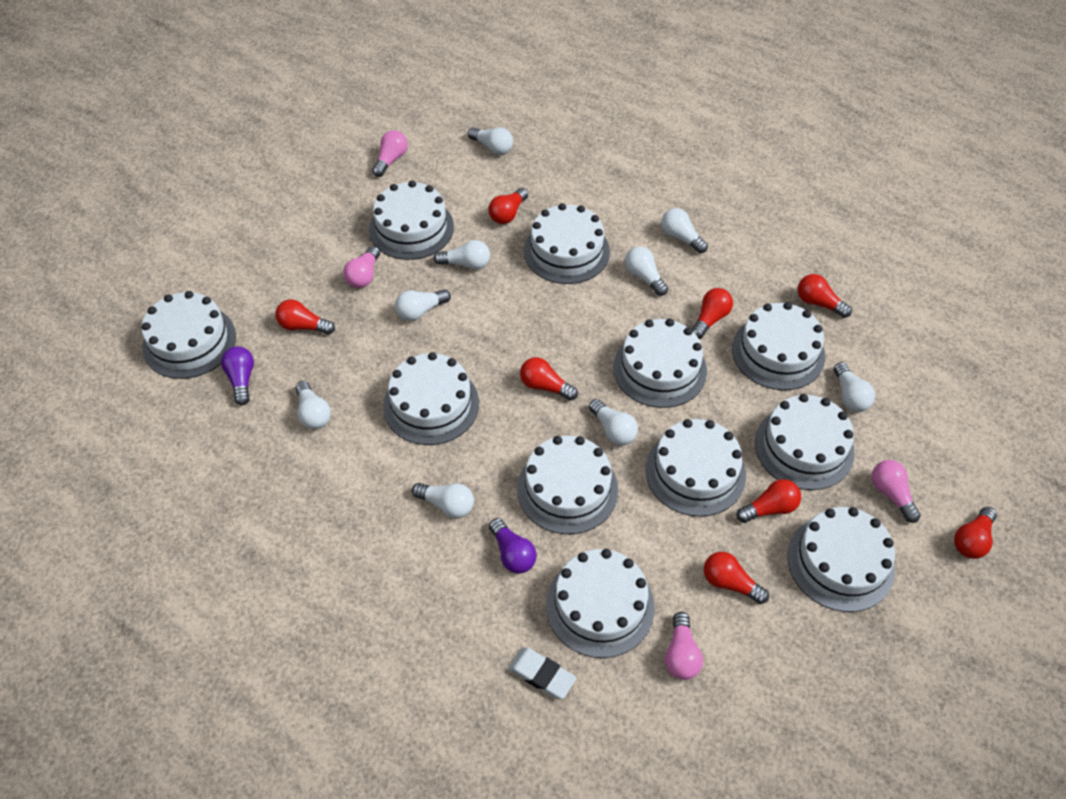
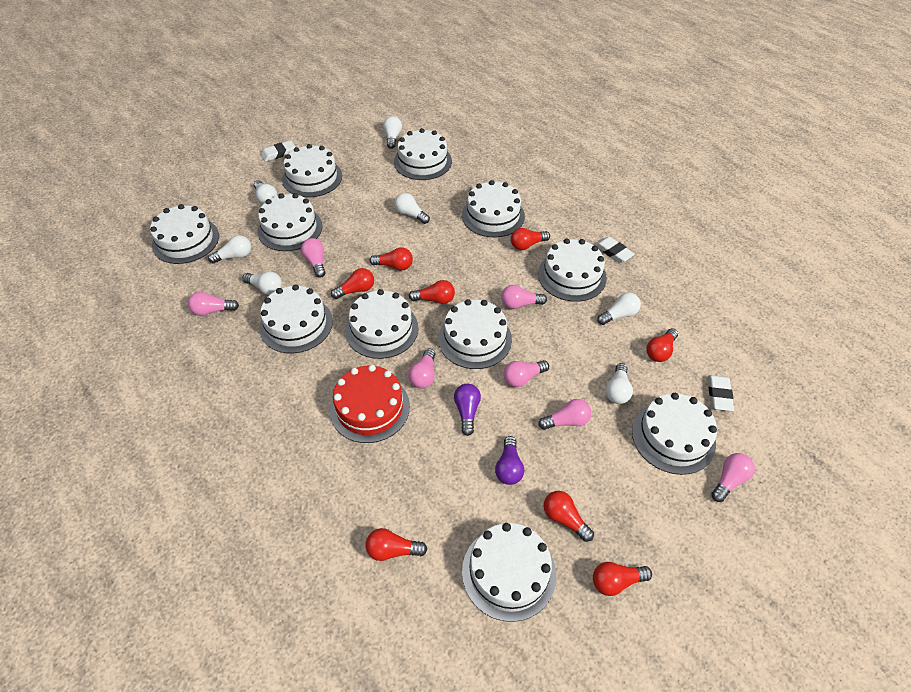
pink light bulb: 4 -> 7
red cake: 0 -> 1
white eraser: 1 -> 3
white light bulb: 9 -> 7

